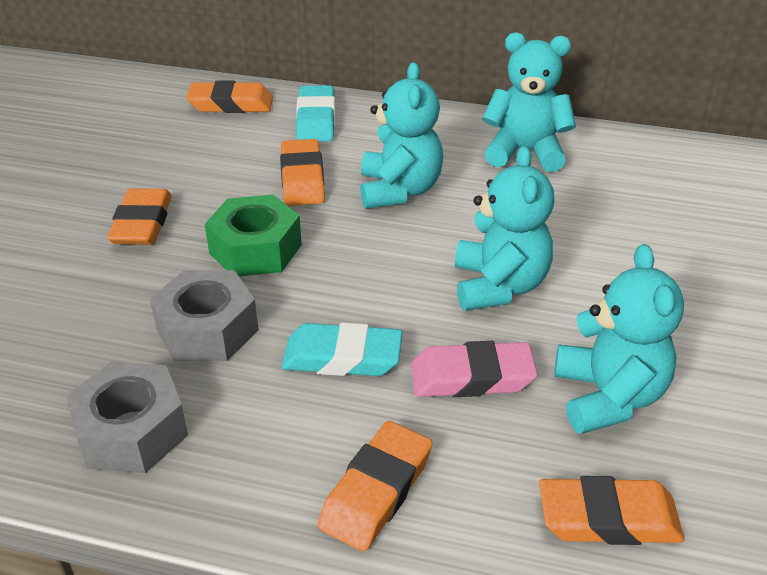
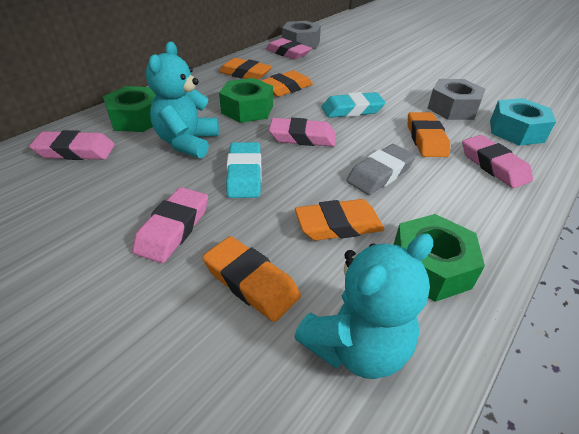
green nut: 1 -> 3
grey eraser: 0 -> 1
pink eraser: 1 -> 5
turquoise nut: 0 -> 1
turquoise teddy bear: 4 -> 2

